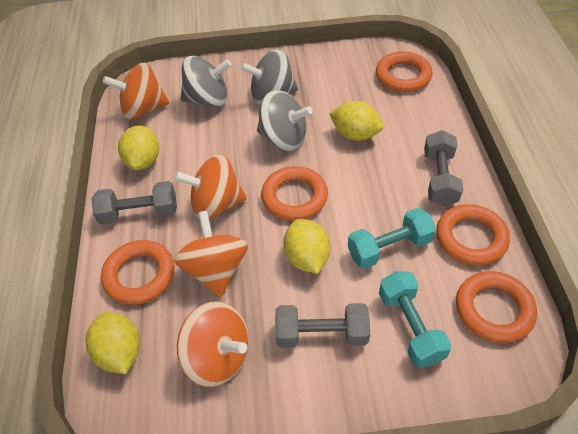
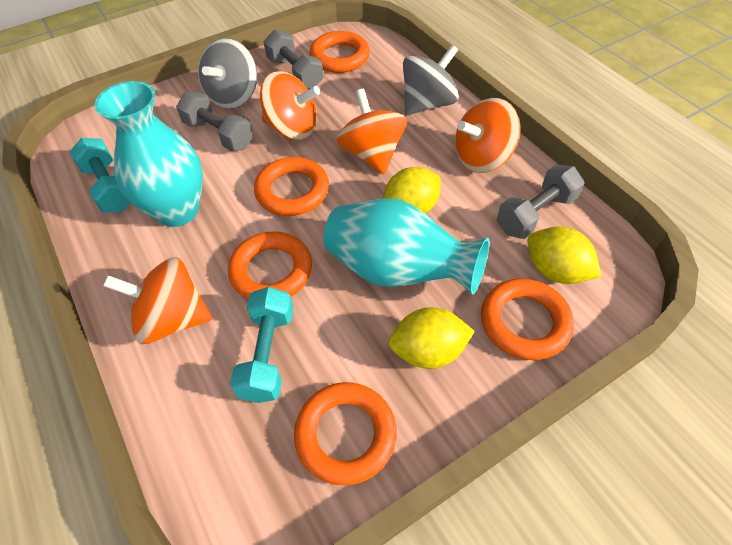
grey spinning top: 3 -> 2
turquoise vase: 0 -> 2
yellow lemon: 4 -> 3

